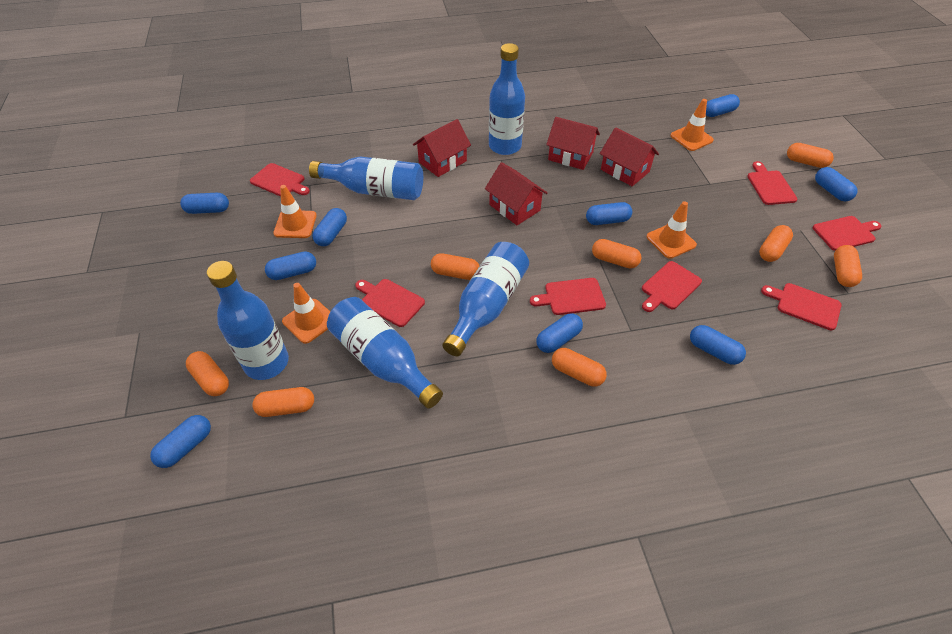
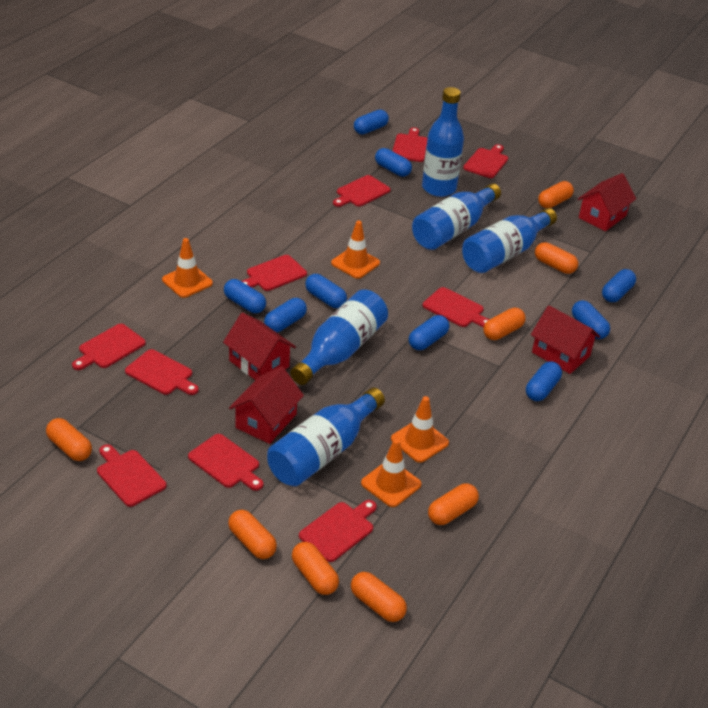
red cutting board: 7 -> 10

